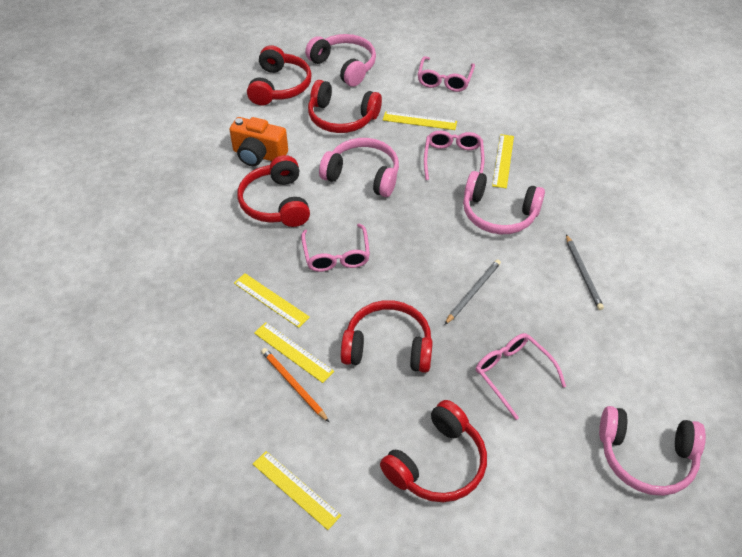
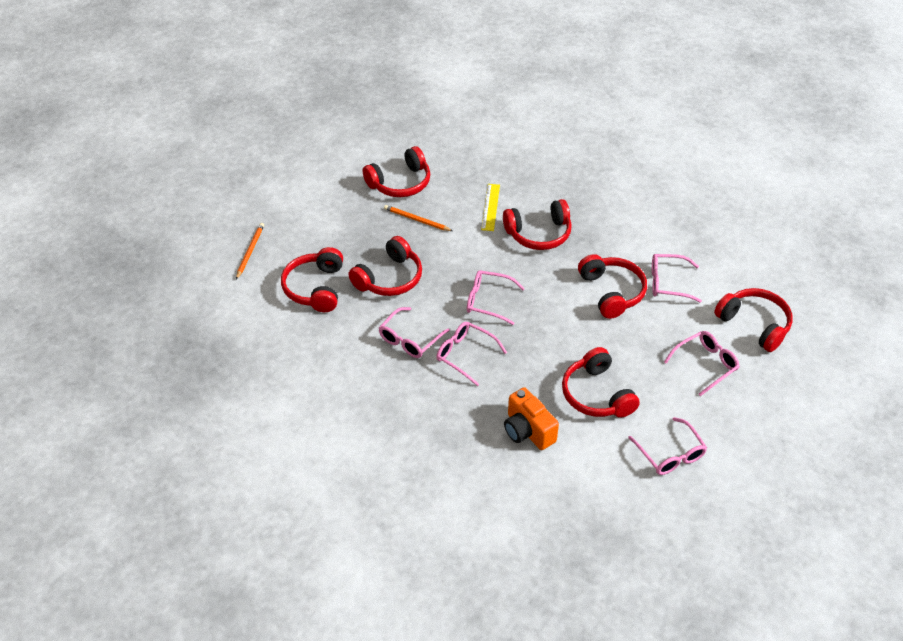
grey pencil: 2 -> 0
orange pencil: 1 -> 2
pink glasses: 4 -> 6
pink headphones: 4 -> 0
red headphones: 5 -> 7
yellow ruler: 5 -> 1

